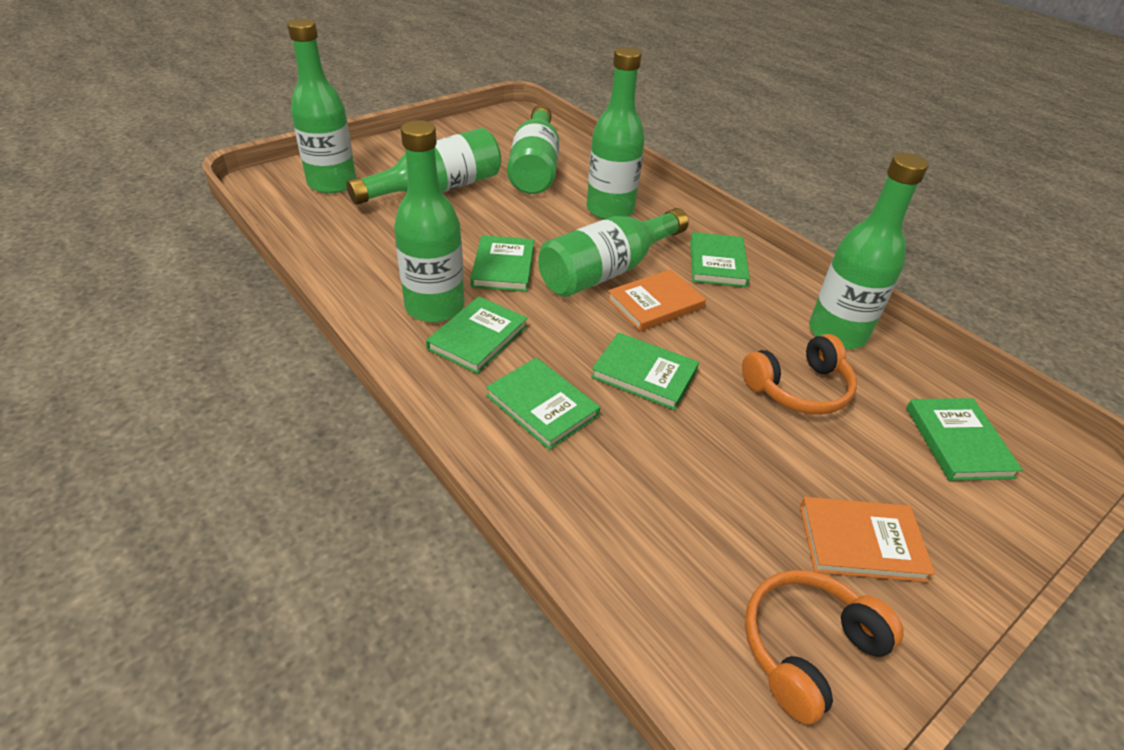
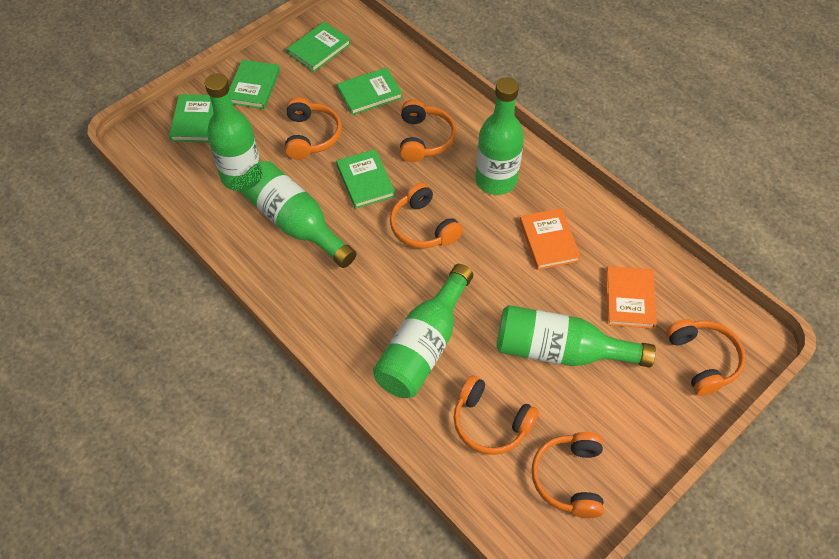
green book: 6 -> 5
green bottle: 7 -> 5
orange headphones: 2 -> 6

